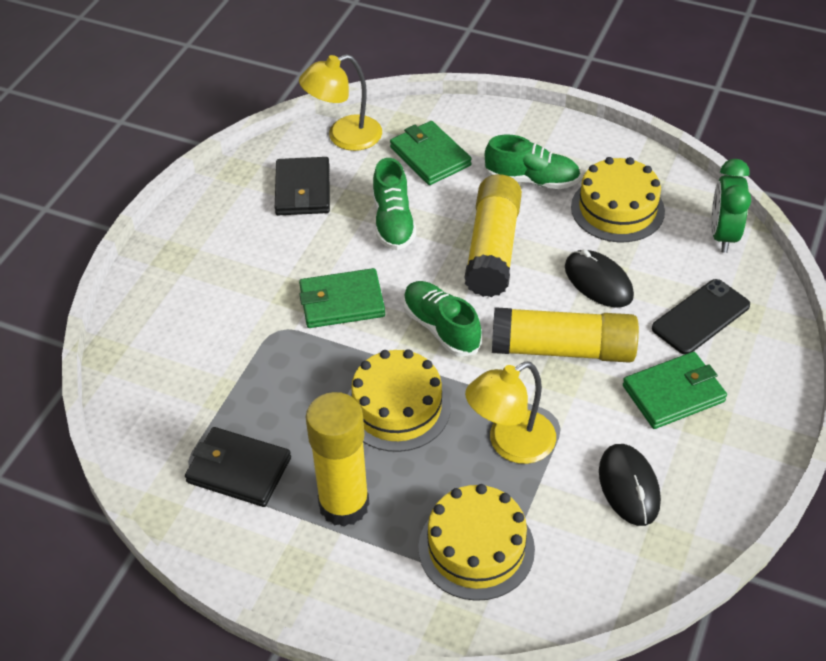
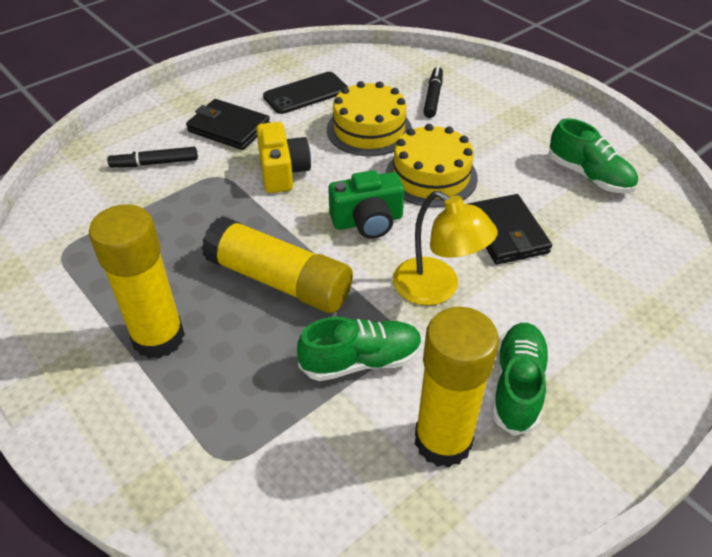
black marker: 0 -> 2
black mouse: 2 -> 0
green camera: 0 -> 1
green clock: 1 -> 0
green wallet: 3 -> 0
yellow cake: 3 -> 2
yellow camera: 0 -> 1
yellow lamp: 2 -> 1

